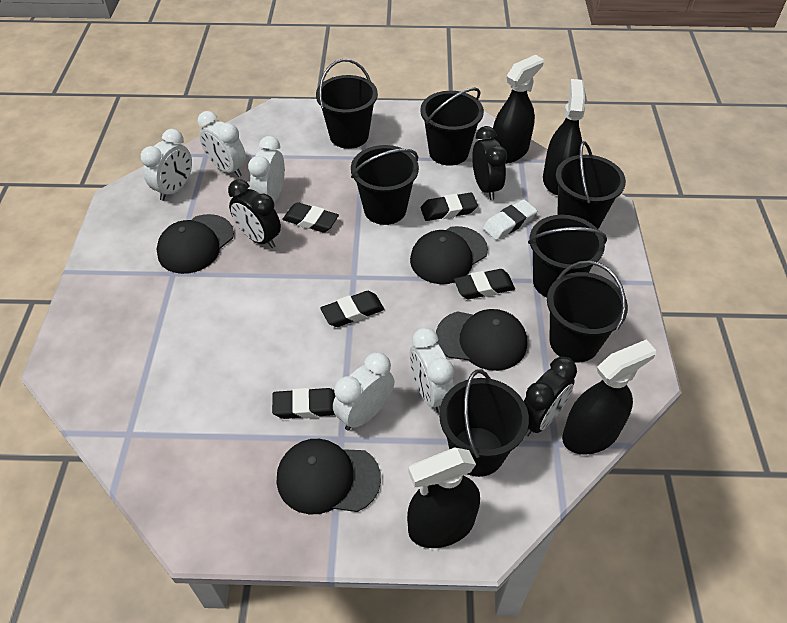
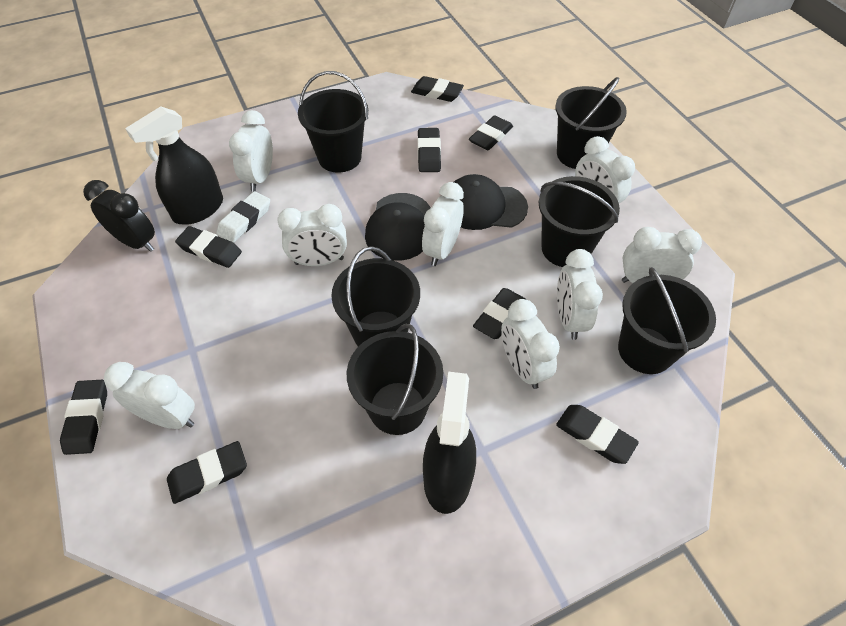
black bucket: 7 -> 6
black cap: 4 -> 2
black clock: 3 -> 1
black eraser: 5 -> 8
black spray bottle: 4 -> 2
white clock: 5 -> 8

